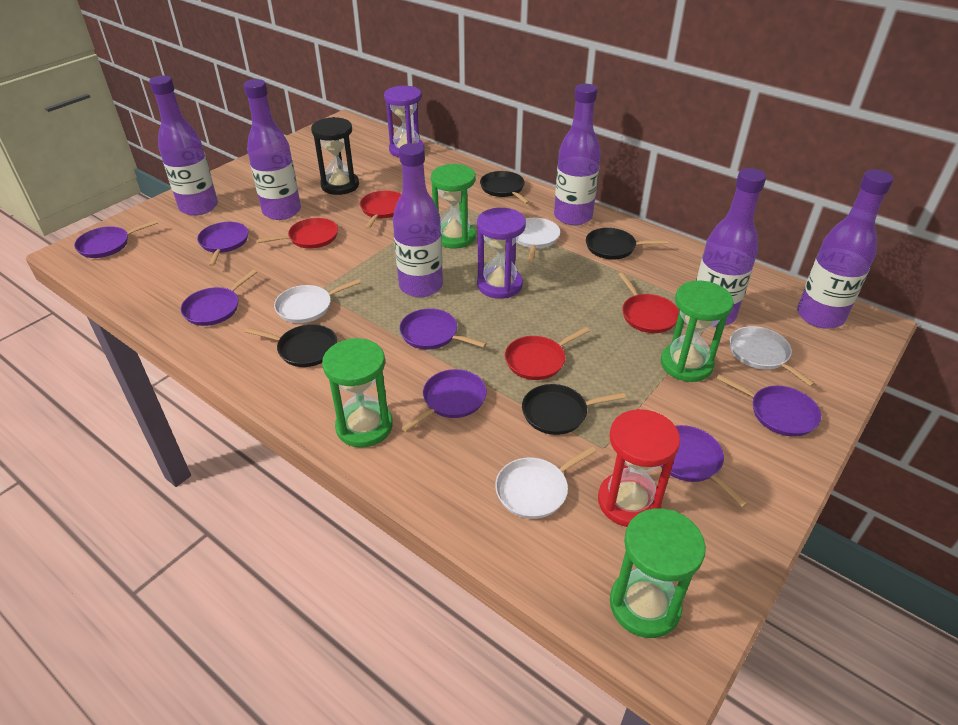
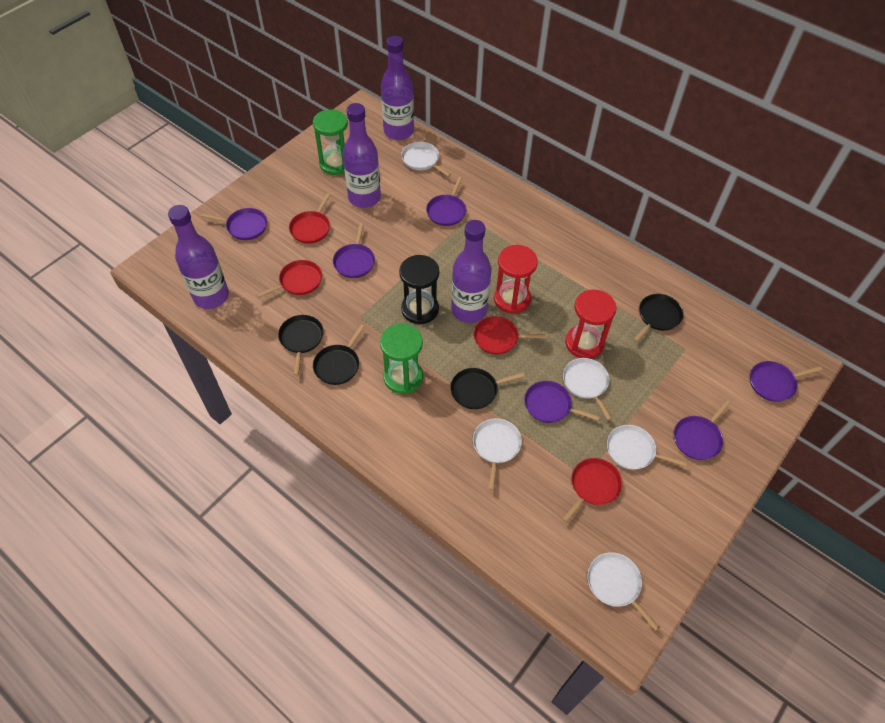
green hourglass: 4 -> 2
purple bottle: 6 -> 4
purple hourglass: 2 -> 0
purple pan: 7 -> 6
red hourglass: 1 -> 2
white pan: 4 -> 5

